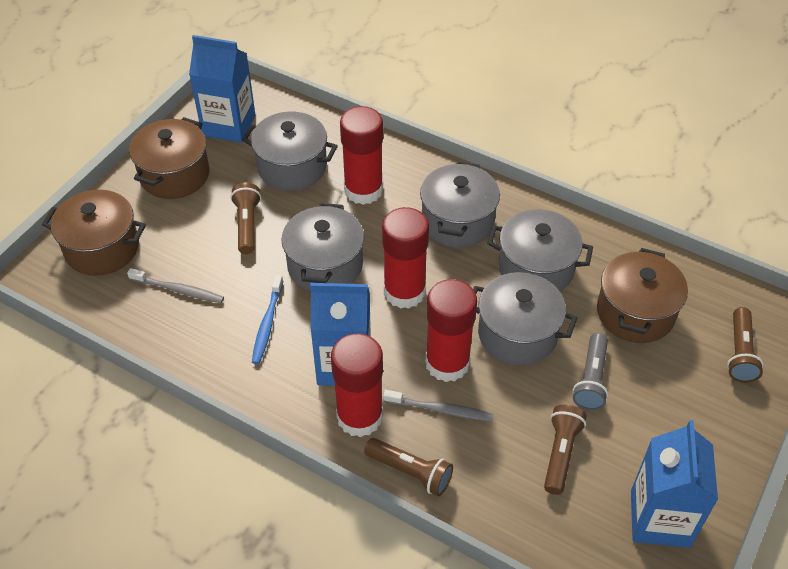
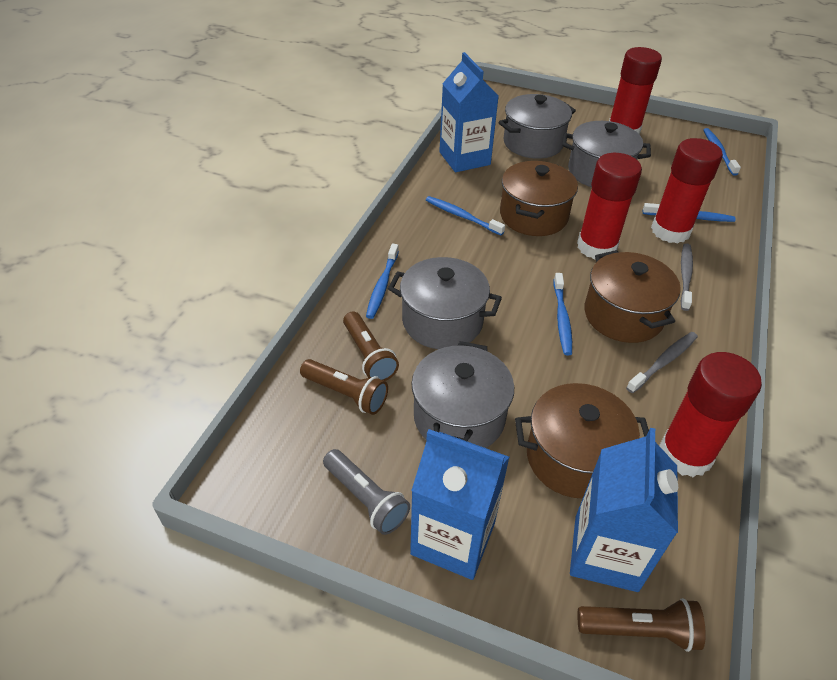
blue toothbrush: 1 -> 5
brown flashlight: 4 -> 3
grey pot: 5 -> 4

